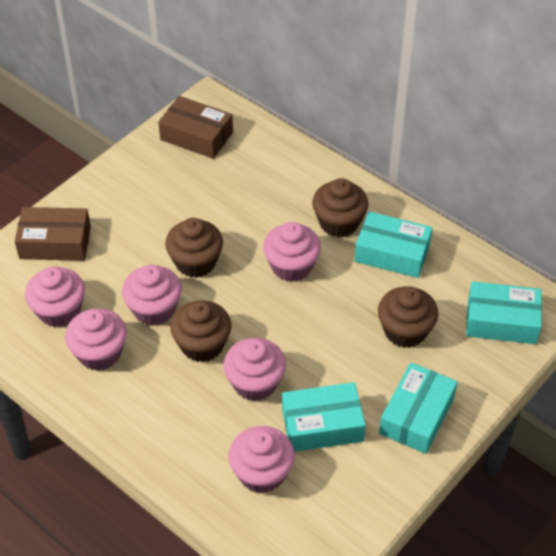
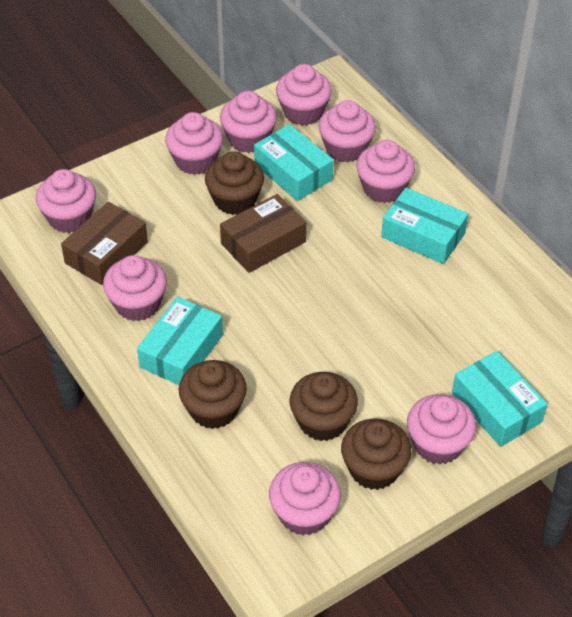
pink cupcake: 6 -> 9

